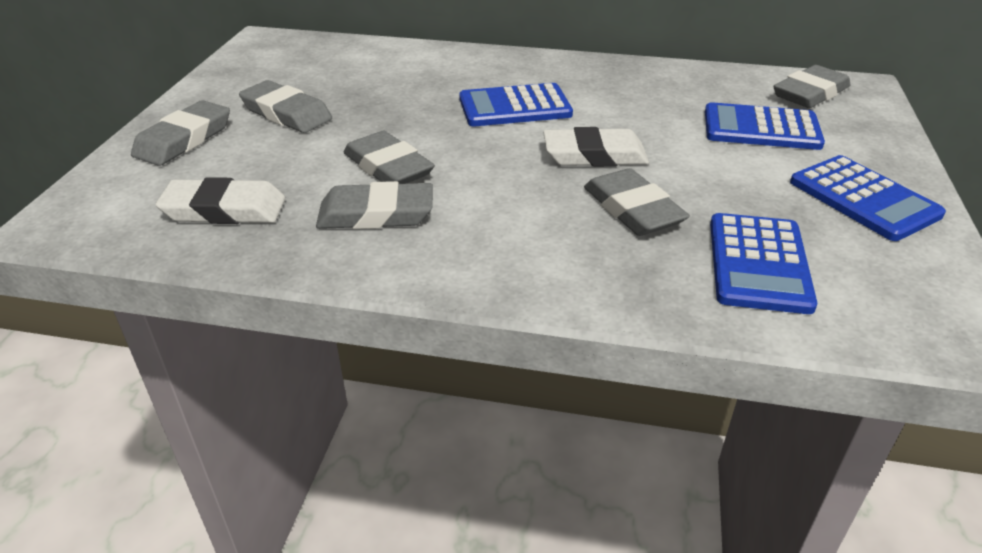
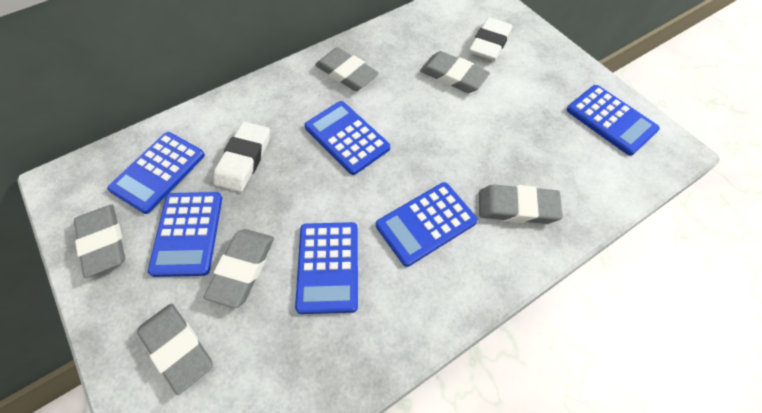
blue calculator: 4 -> 6

